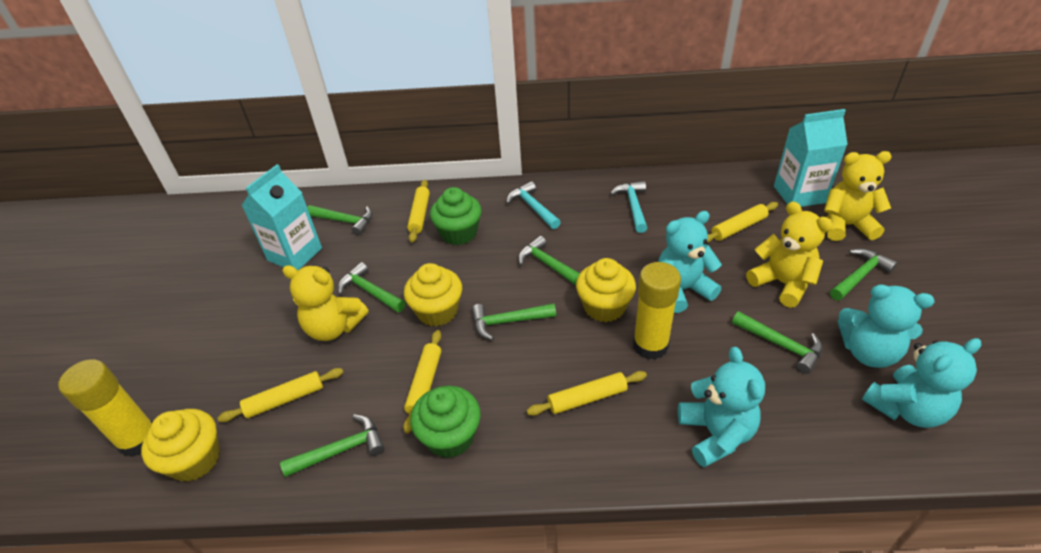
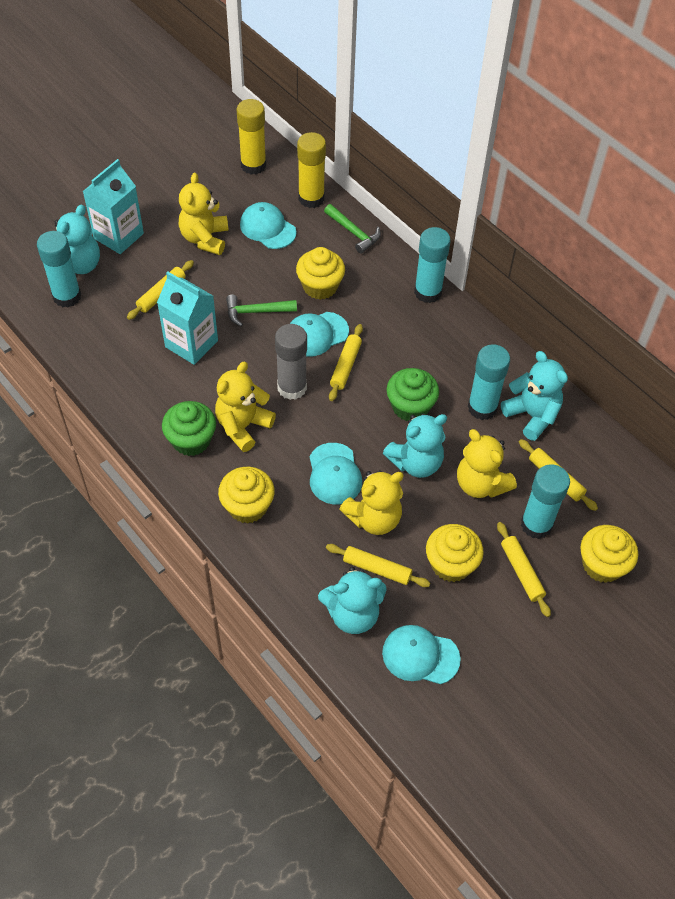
green hammer: 7 -> 2
grey glue stick: 0 -> 1
turquoise cap: 0 -> 4
turquoise glue stick: 0 -> 4
turquoise hammer: 2 -> 0
yellow cupcake: 3 -> 4
yellow teddy bear: 3 -> 4

